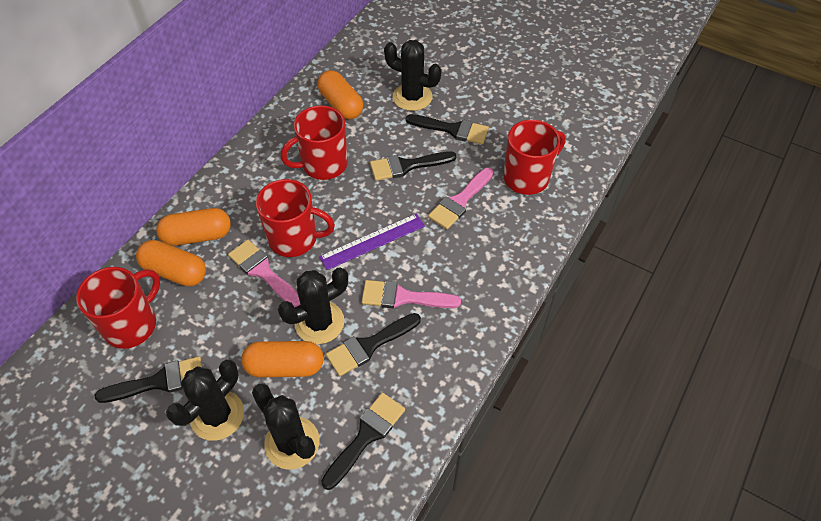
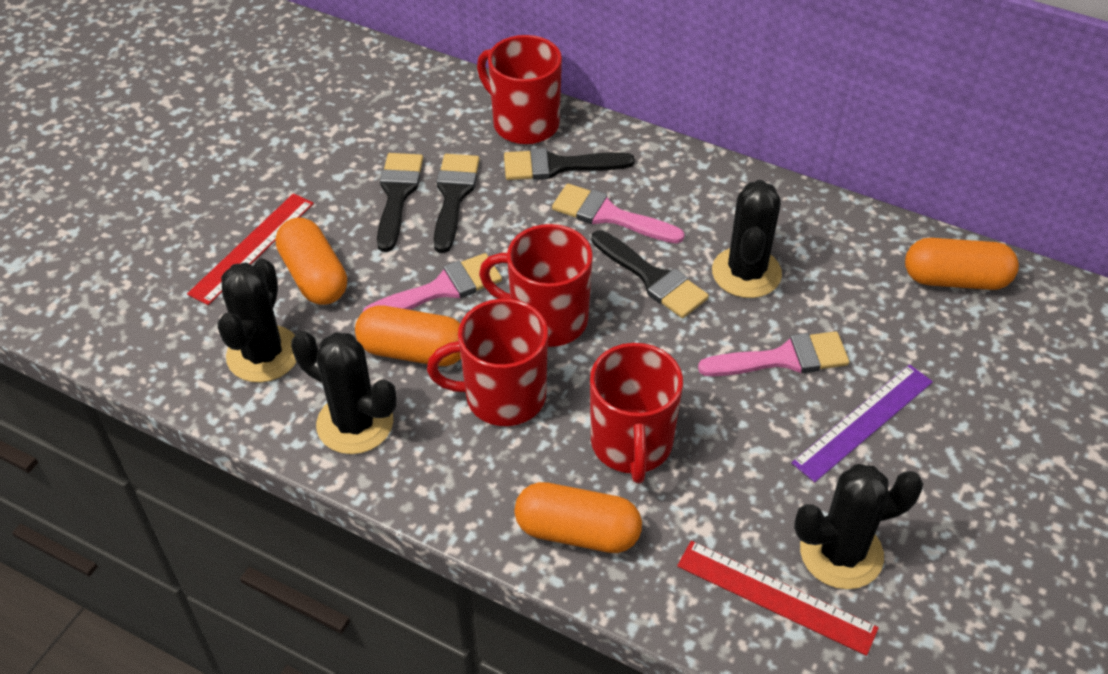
black brush: 5 -> 4
red ruler: 0 -> 2

